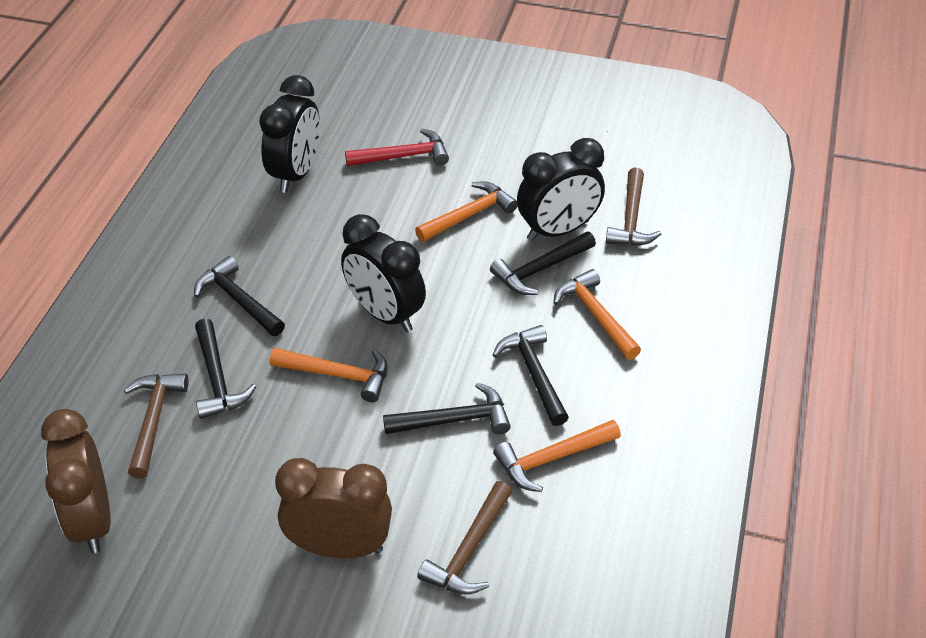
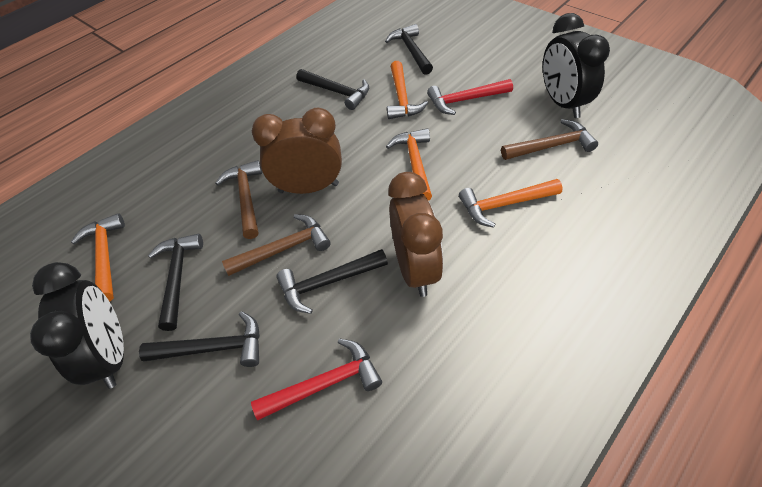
black clock: 3 -> 2
red hammer: 1 -> 2

